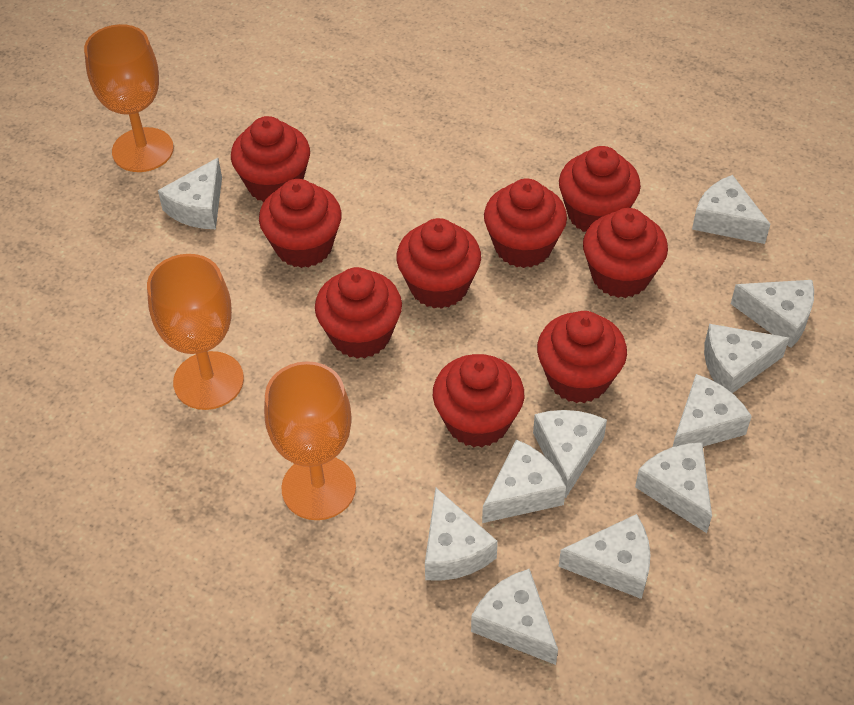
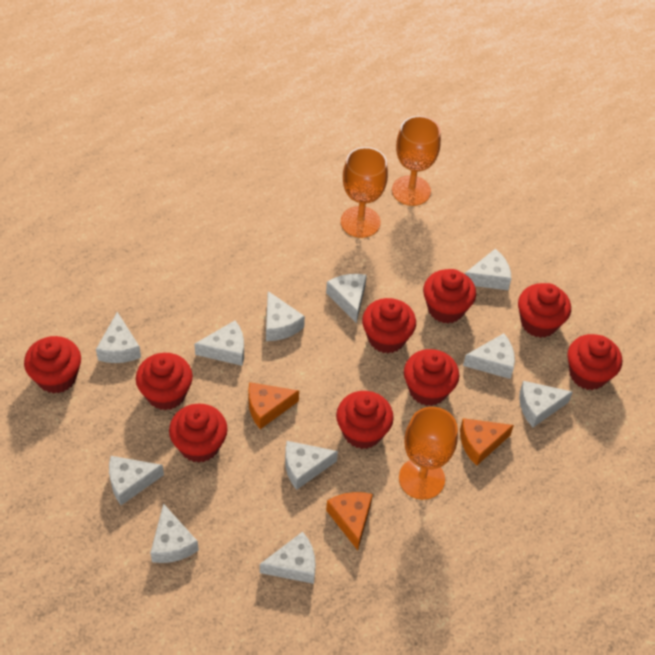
orange cheese: 0 -> 3

